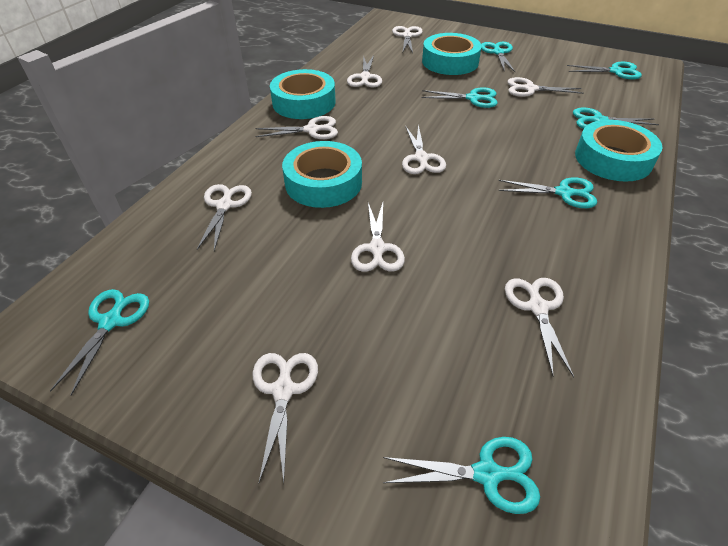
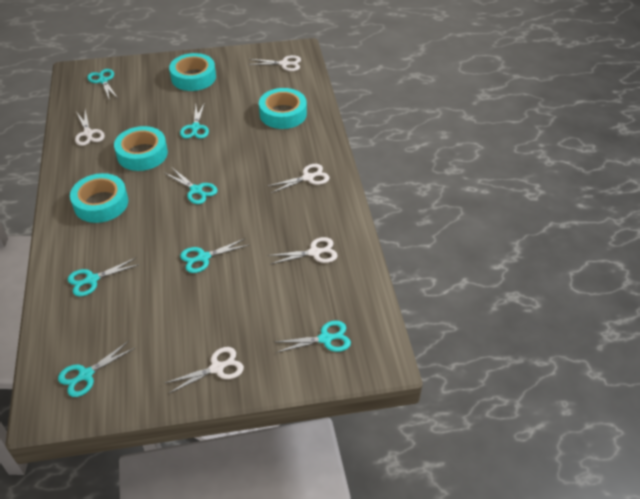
white scissors: 9 -> 5

